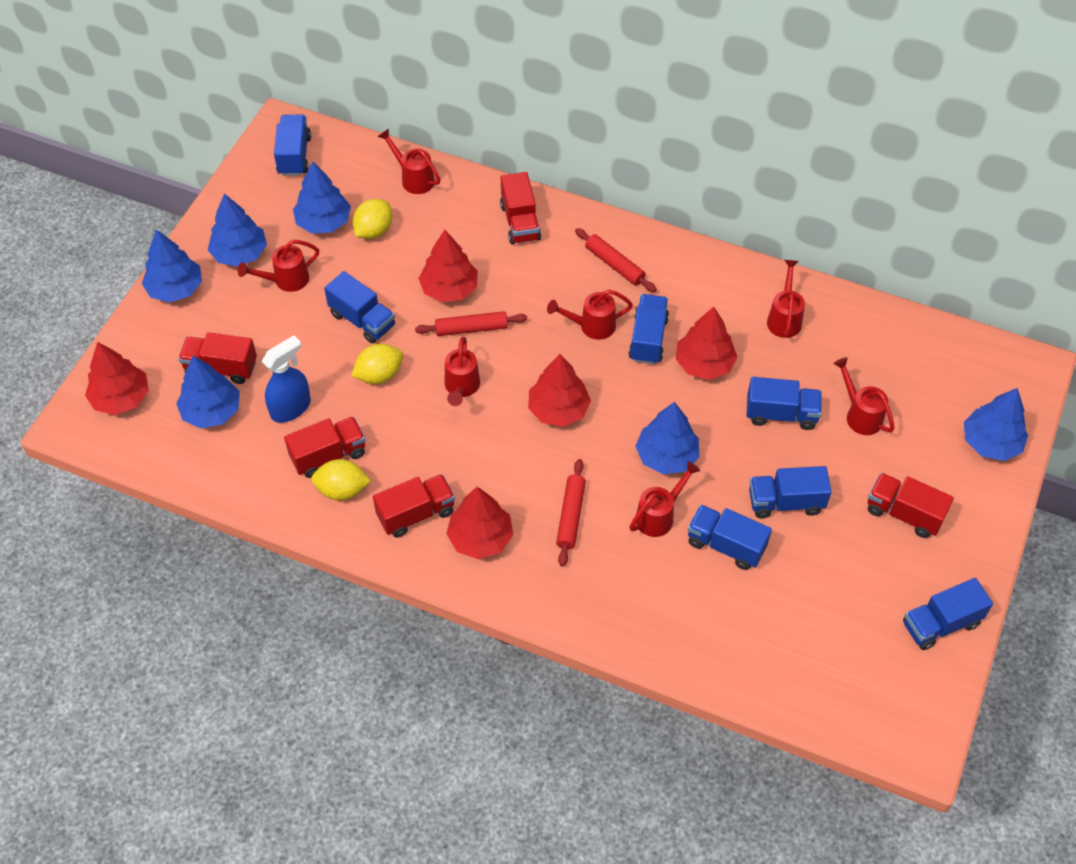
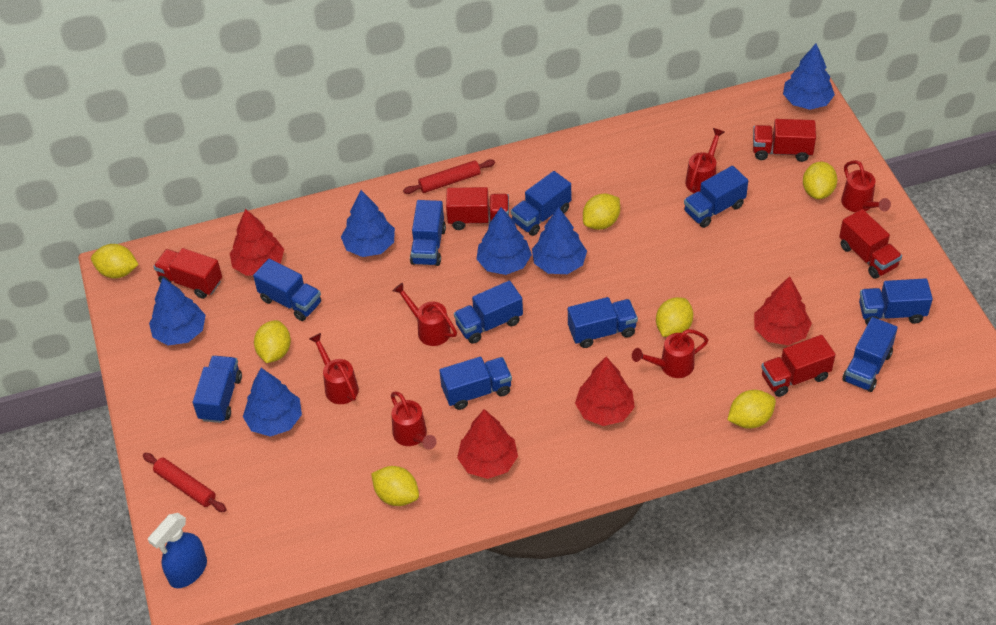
blue truck: 7 -> 10
red rolling pin: 3 -> 2
red tree: 5 -> 4
red watering can: 7 -> 6
yellow lemon: 3 -> 7

